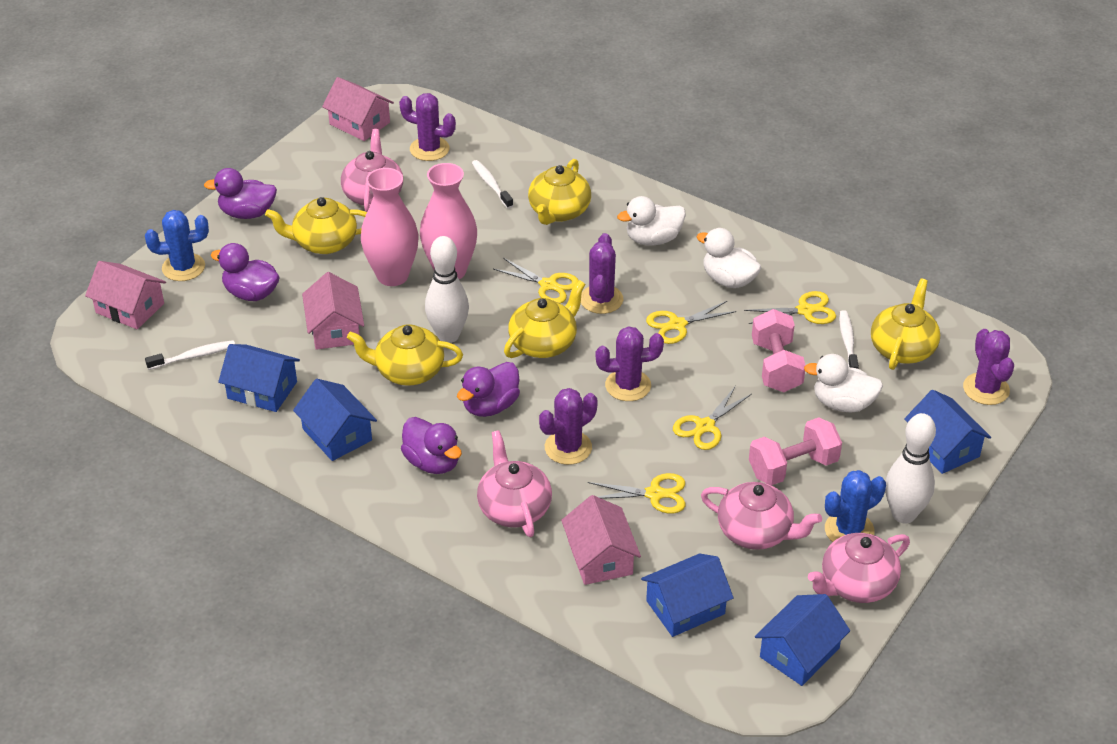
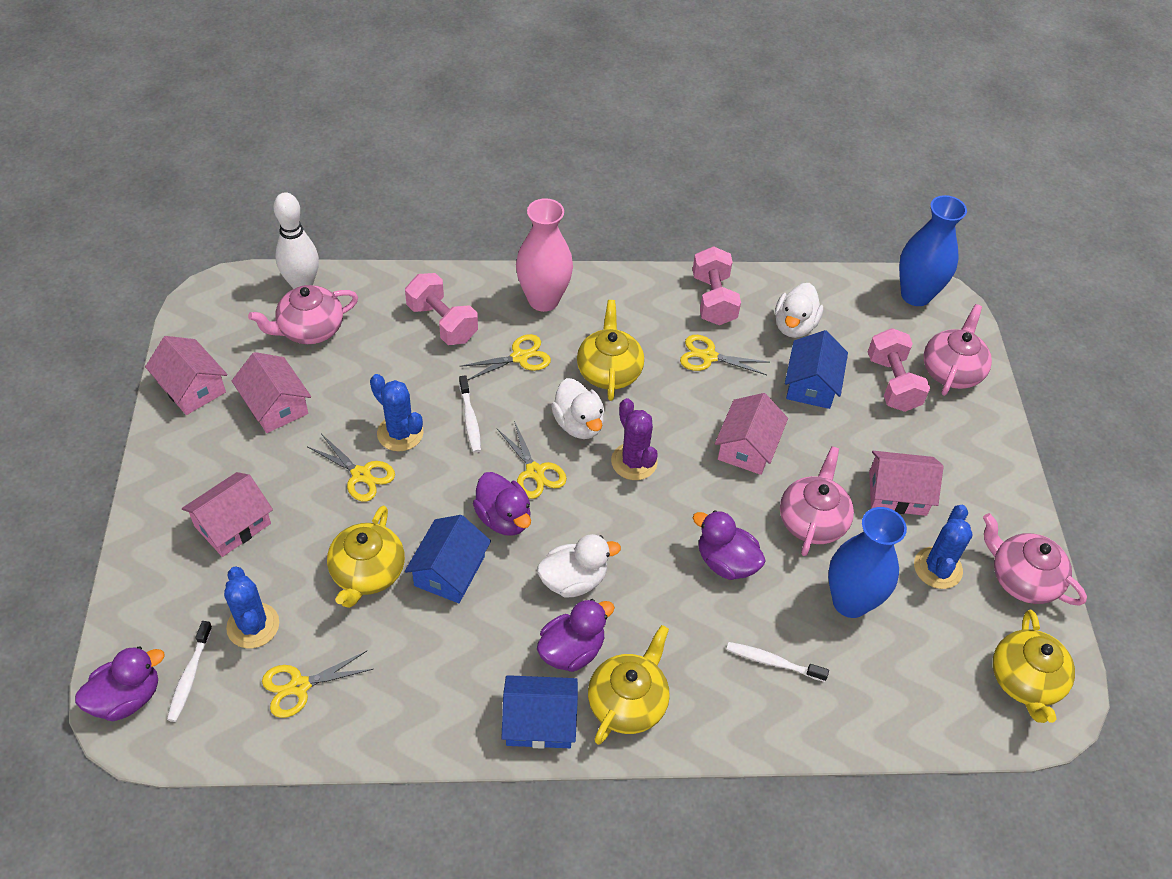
blue cactus: 2 -> 3
blue house: 5 -> 3
blue vase: 0 -> 2
pink dumbbell: 2 -> 3
pink house: 4 -> 5
pink vase: 2 -> 1
purple cactus: 5 -> 1
white bowling pin: 2 -> 1
yellow teapot: 5 -> 4

